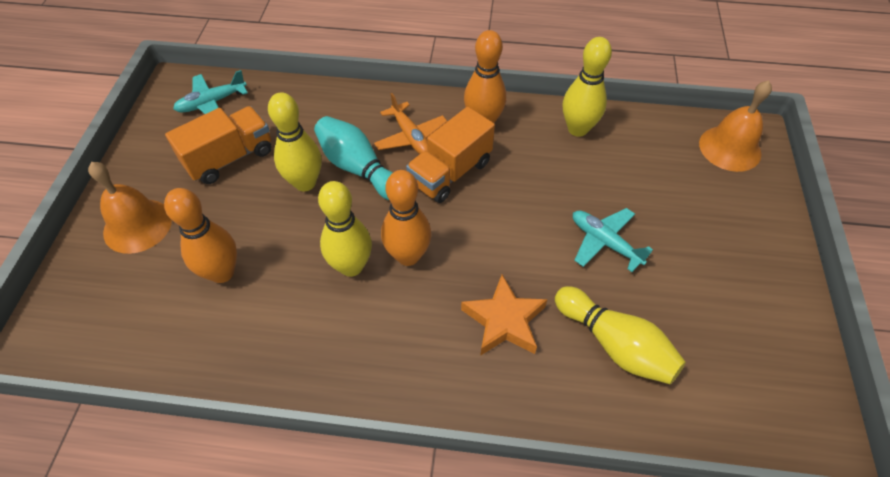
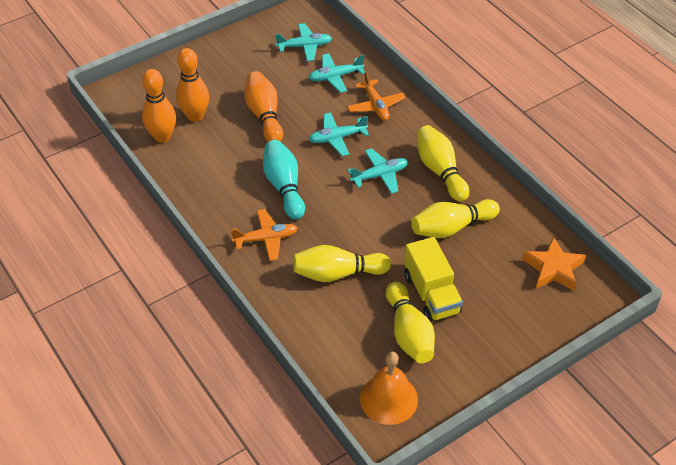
orange bell: 2 -> 1
orange plane: 1 -> 2
orange truck: 2 -> 0
turquoise plane: 2 -> 4
yellow truck: 0 -> 1

